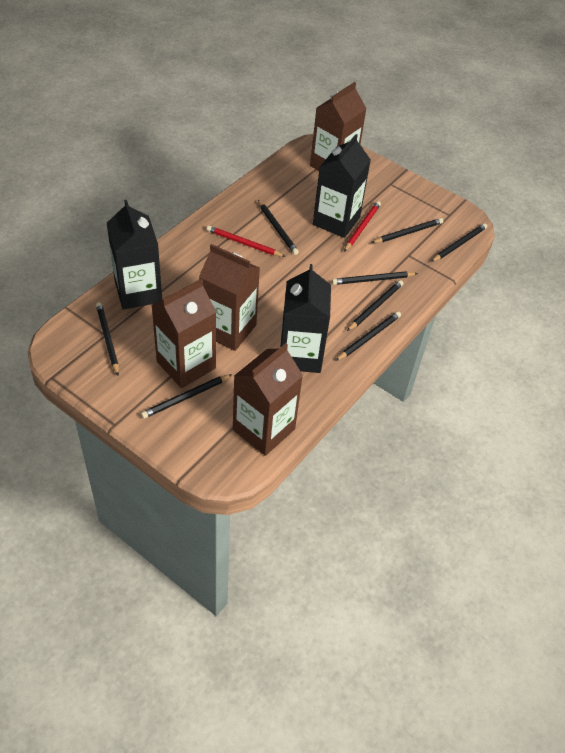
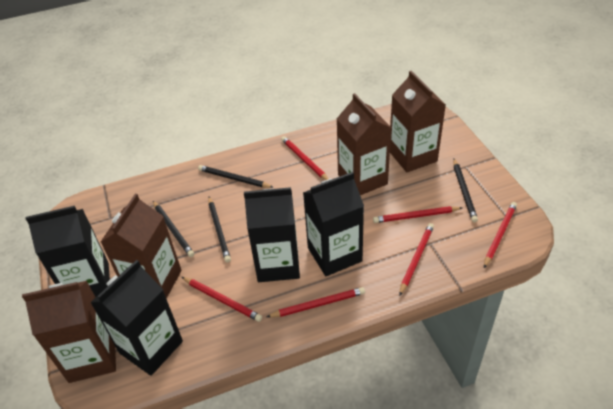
black carton: 3 -> 4
black pencil: 8 -> 4
red pencil: 2 -> 6

